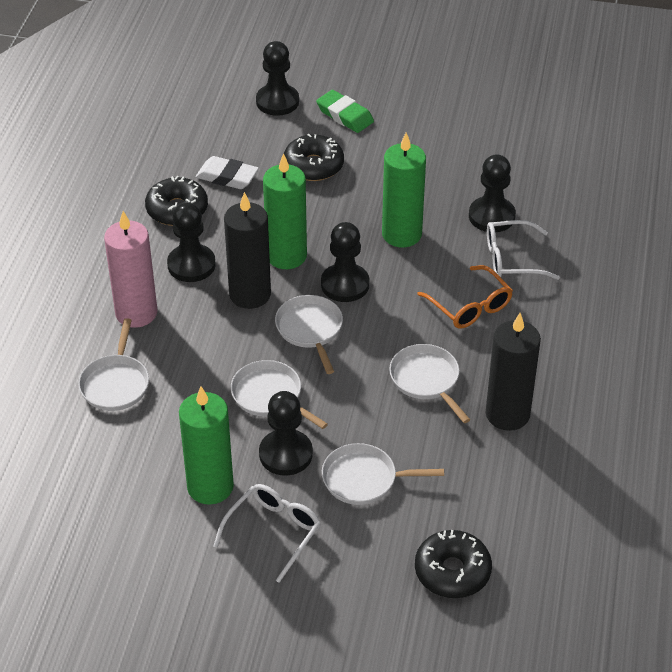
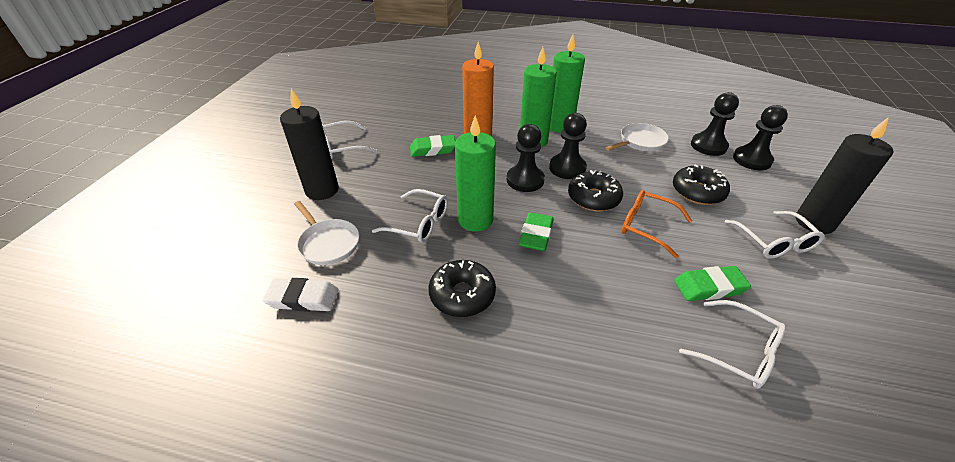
black pawn: 5 -> 4
green eraser: 1 -> 3
orange candle: 0 -> 1
pink candle: 1 -> 0
white glasses: 2 -> 4
white pan: 5 -> 2

